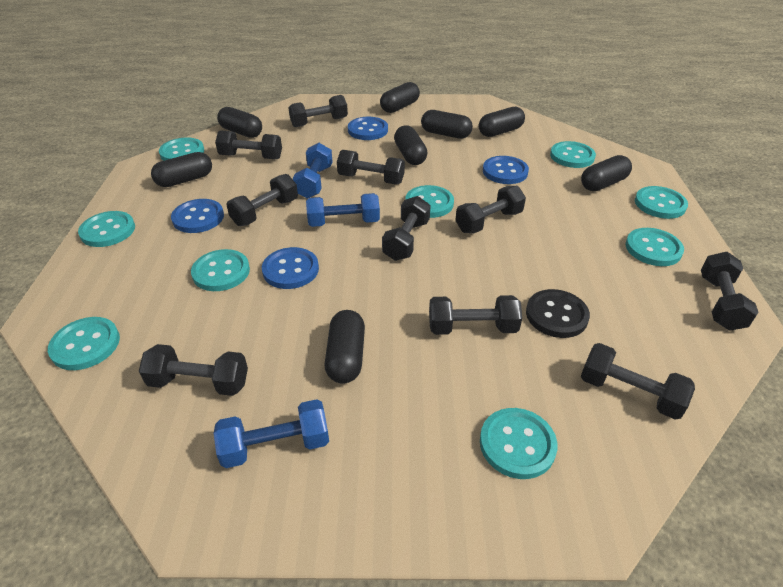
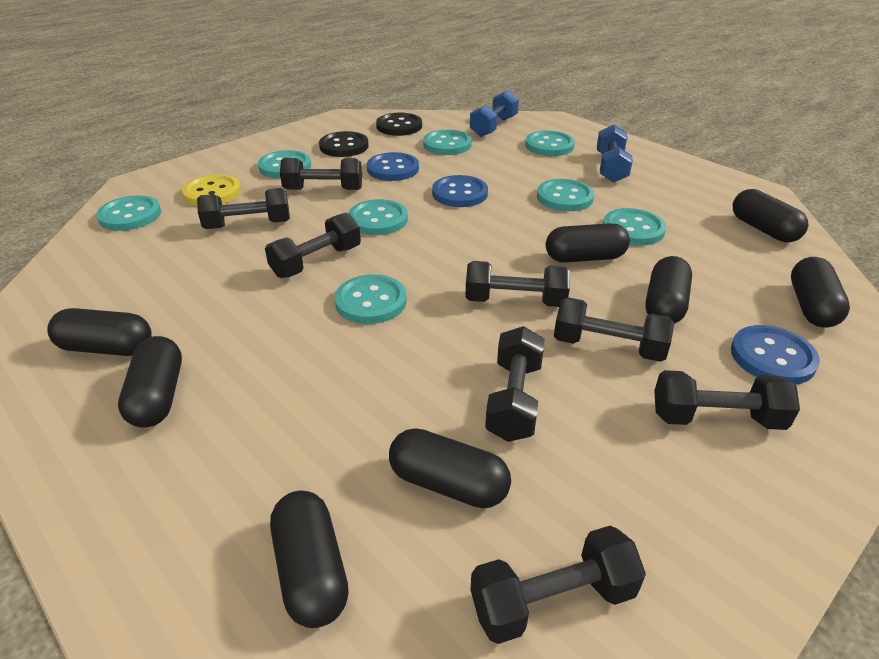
black button: 1 -> 2
black dumbbell: 10 -> 8
blue button: 4 -> 3
blue dumbbell: 3 -> 2
turquoise button: 9 -> 8
yellow button: 0 -> 1

